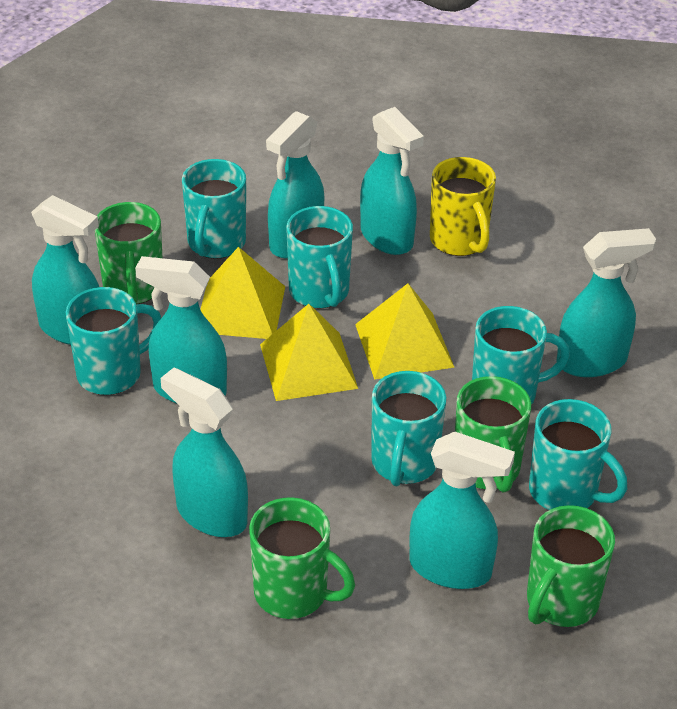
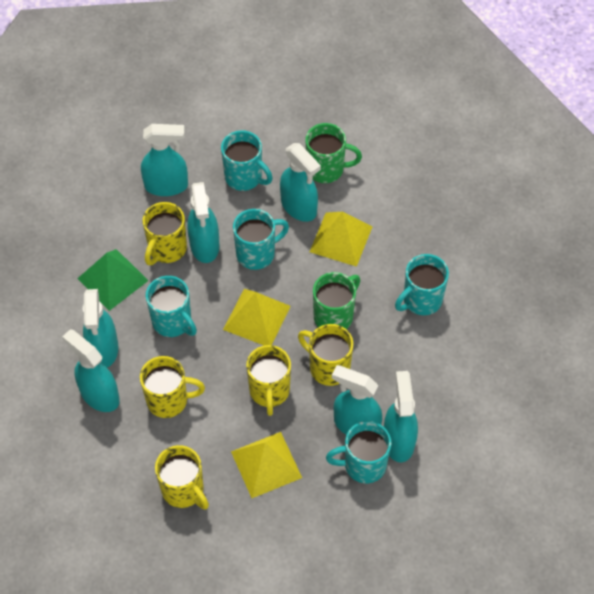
green mug: 4 -> 2
green pyramid: 0 -> 1
turquoise mug: 6 -> 5
yellow mug: 1 -> 5

